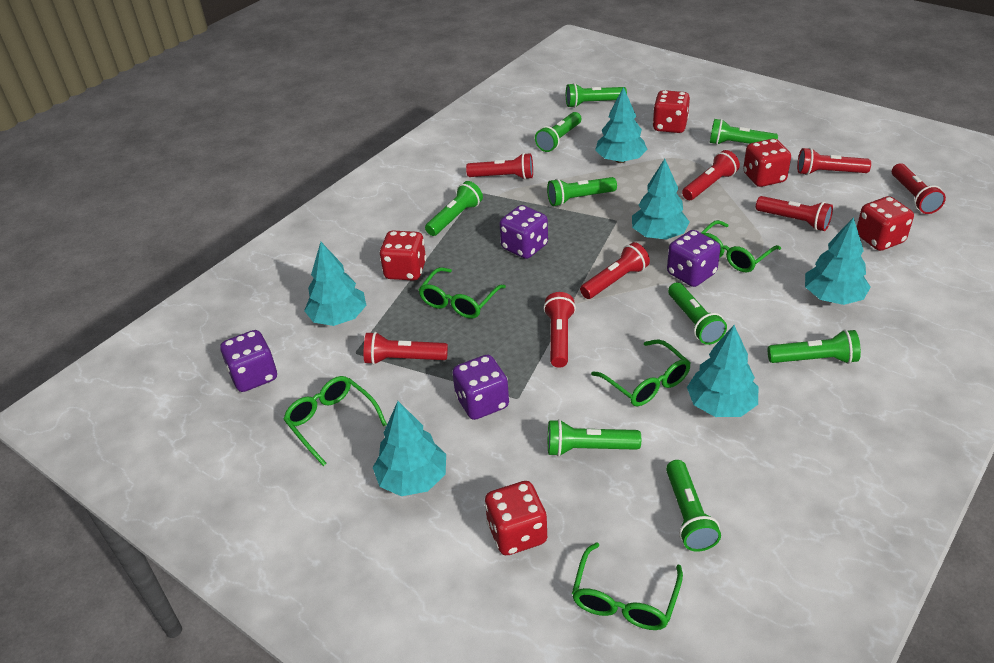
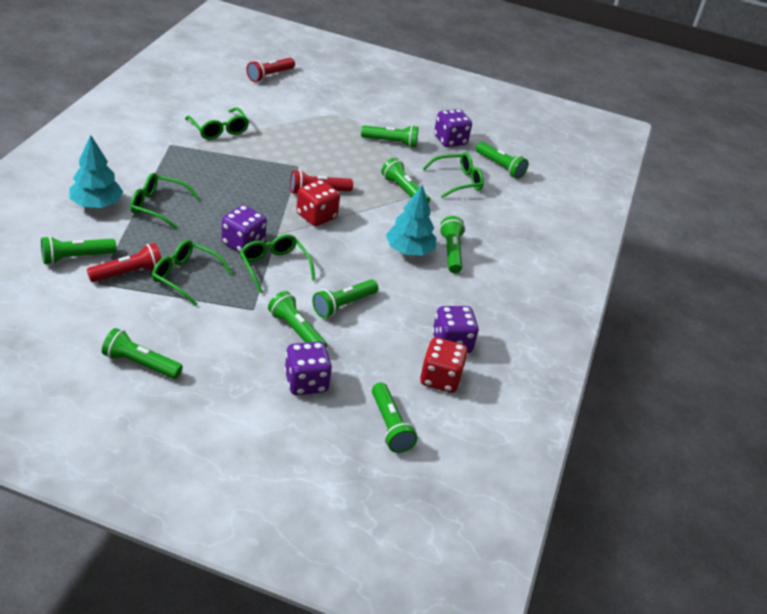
red dice: 5 -> 2
red flashlight: 8 -> 3
turquoise tree: 6 -> 2

